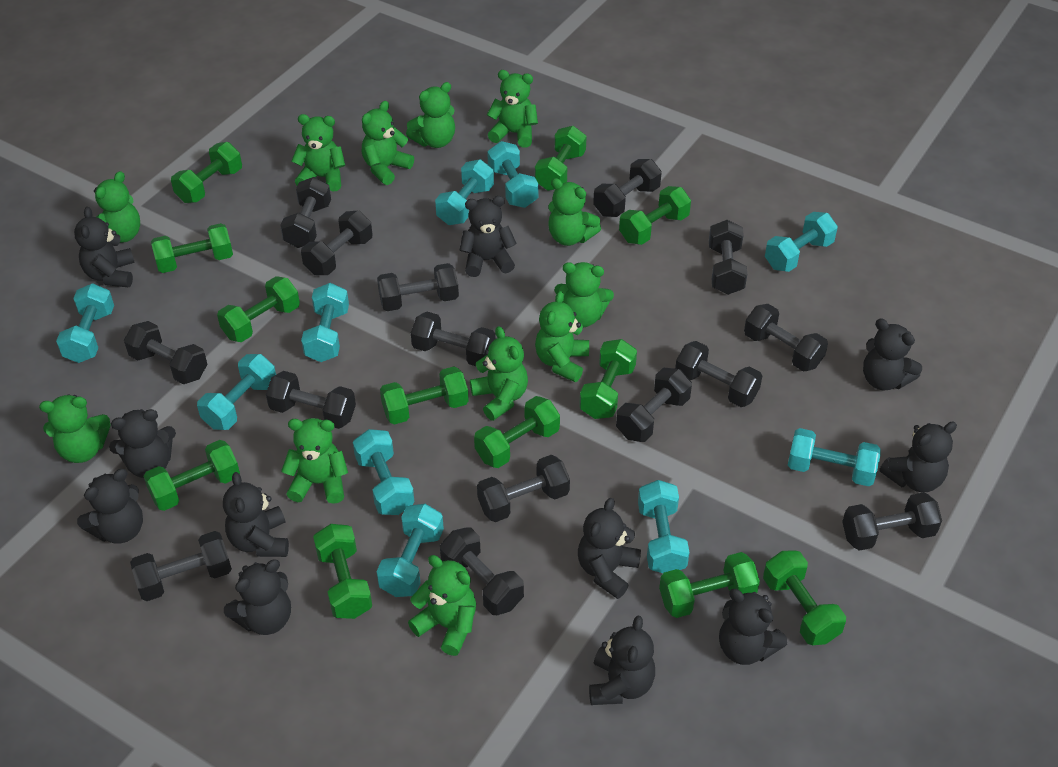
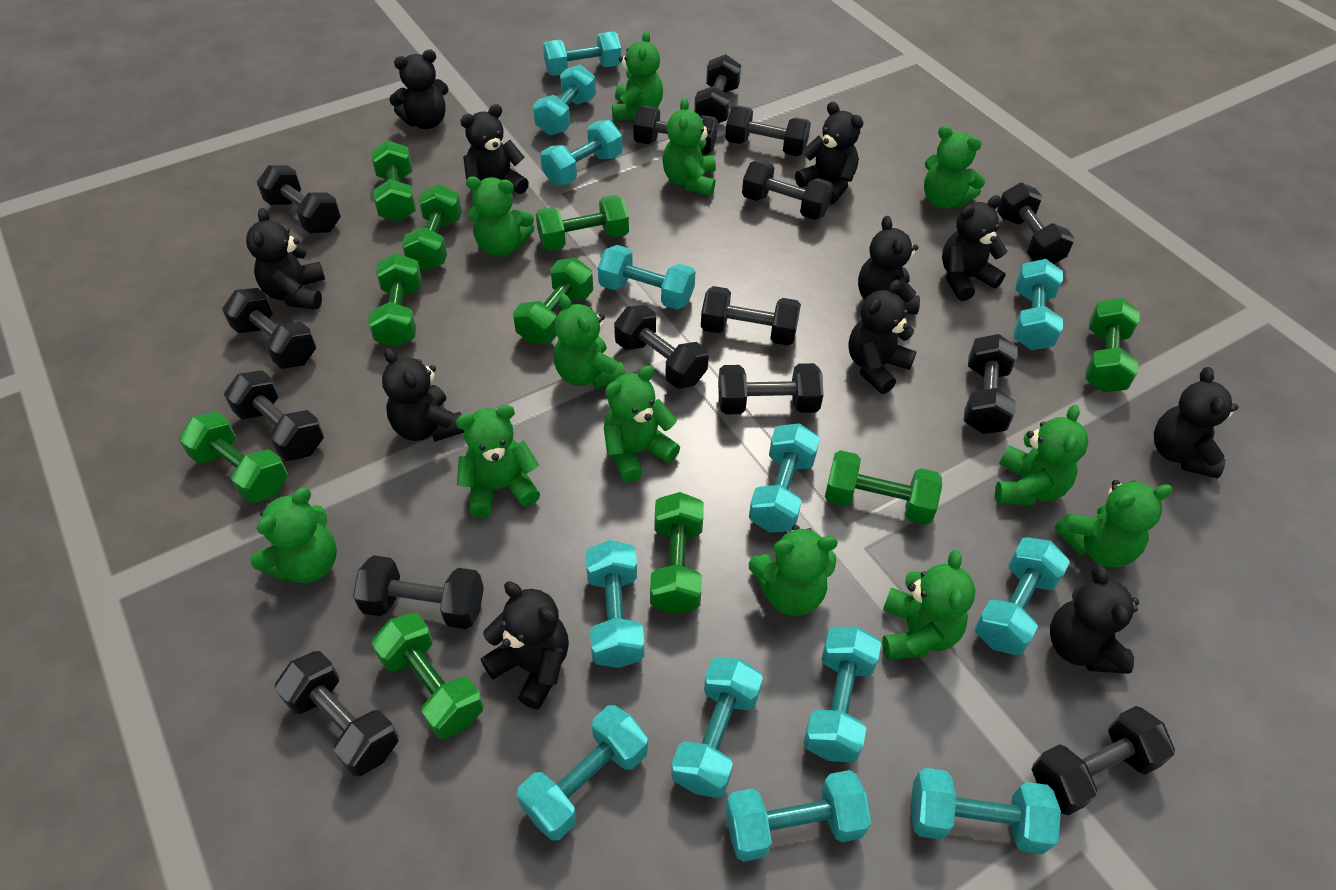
green dumbbell: 12 -> 10
turquoise dumbbell: 10 -> 13

